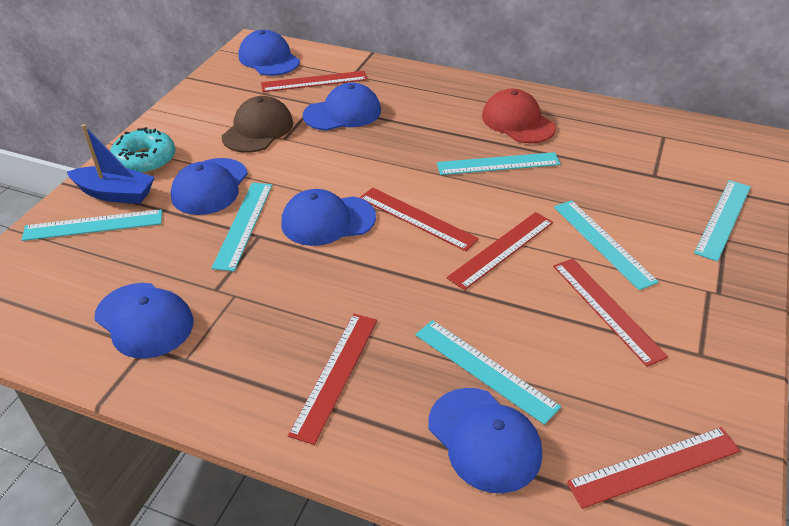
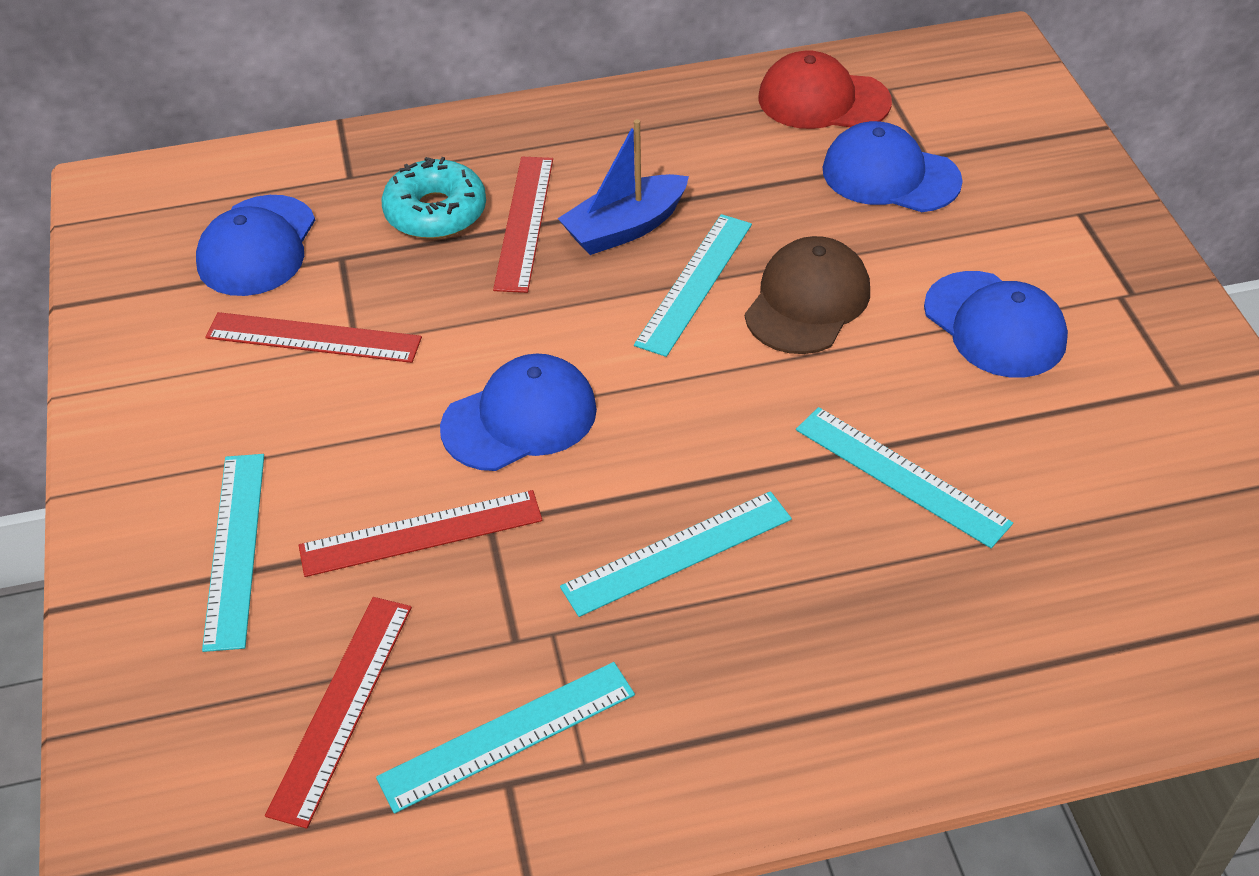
blue cap: 6 -> 4
red ruler: 6 -> 4
turquoise ruler: 6 -> 5

